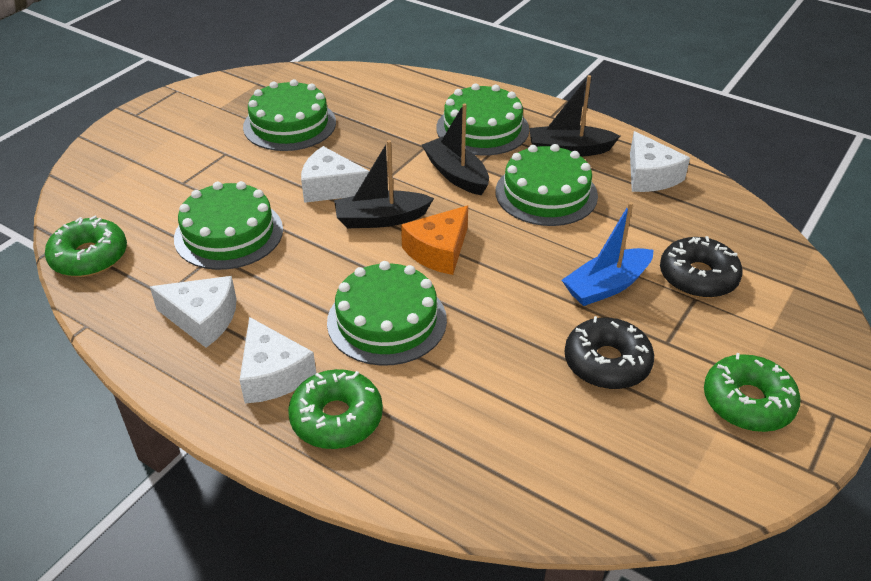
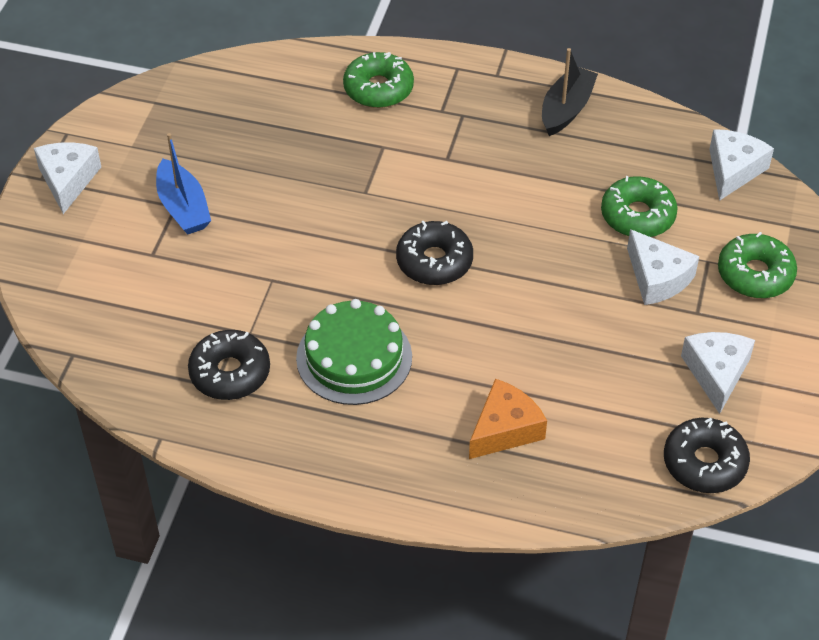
black boat: 3 -> 1
black donut: 2 -> 3
green cake: 5 -> 1

